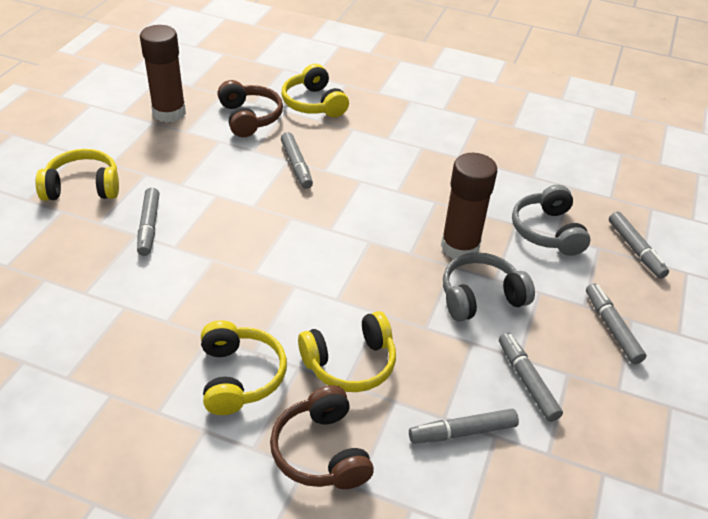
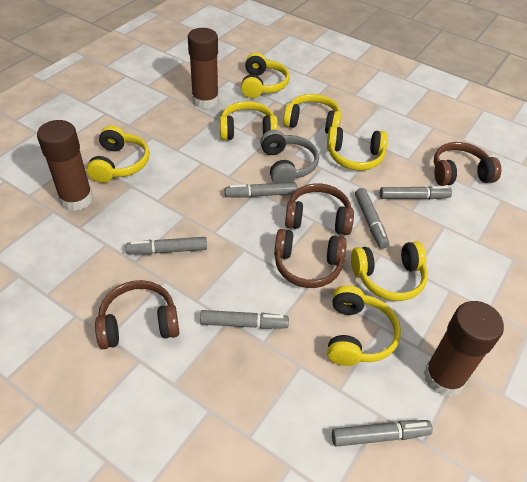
brown glue stick: 2 -> 3
brown headphones: 2 -> 4
grey headphones: 2 -> 1
yellow headphones: 4 -> 7

